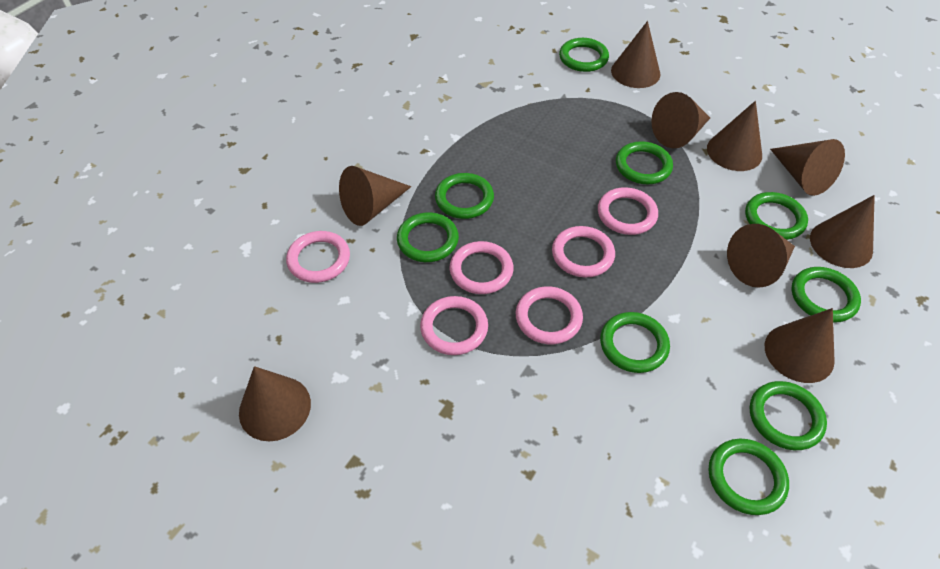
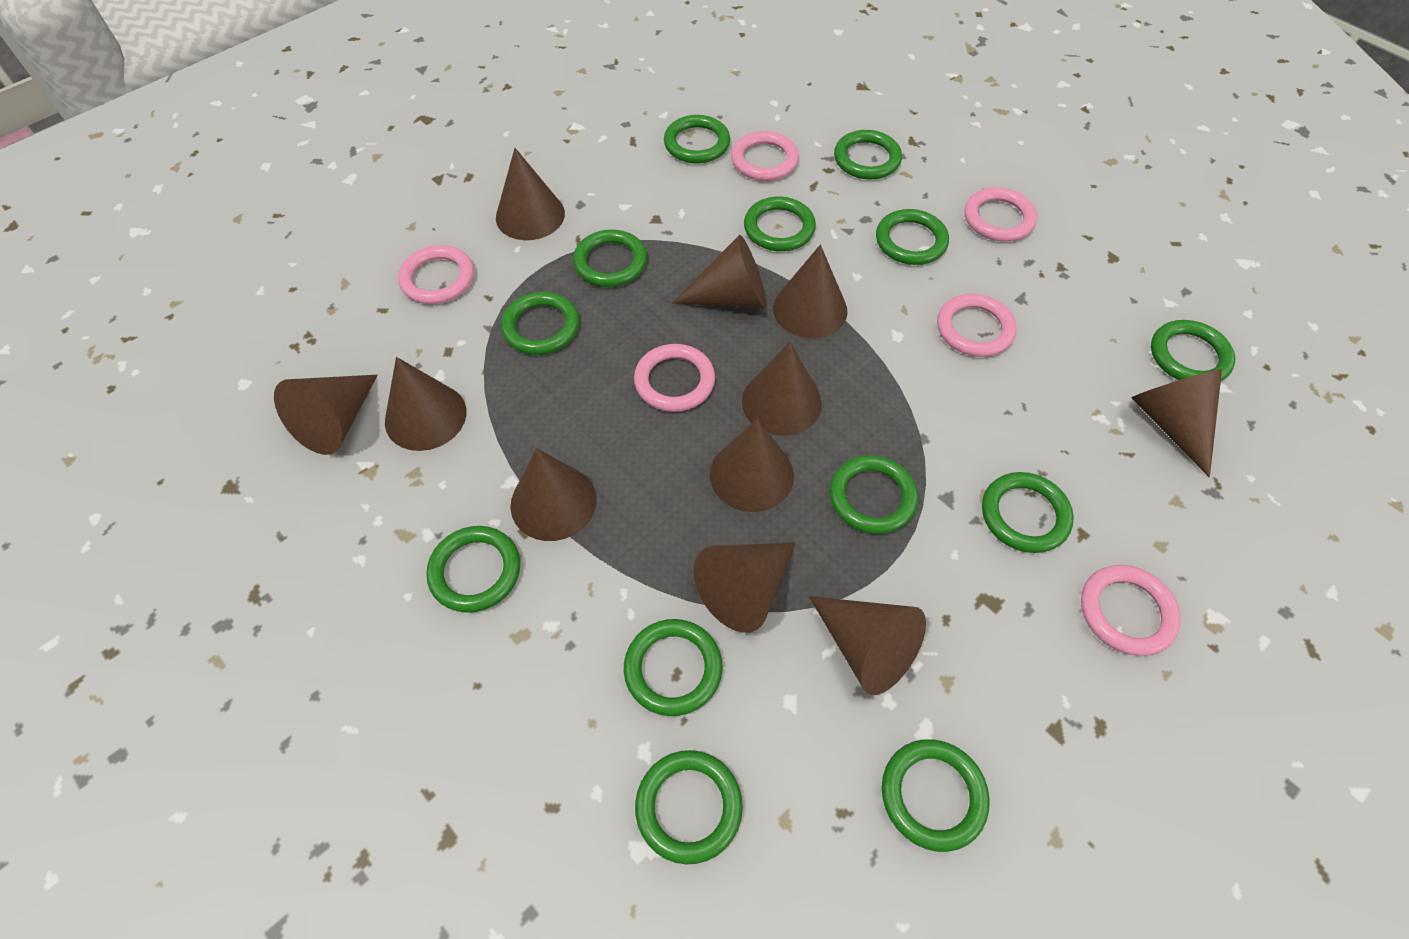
brown cone: 9 -> 11
green ring: 9 -> 13

